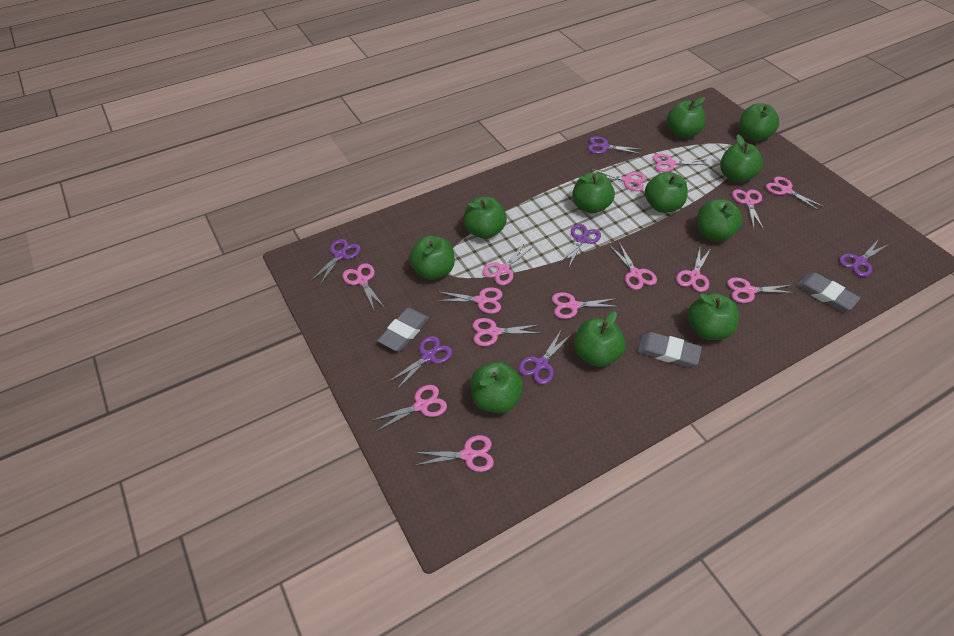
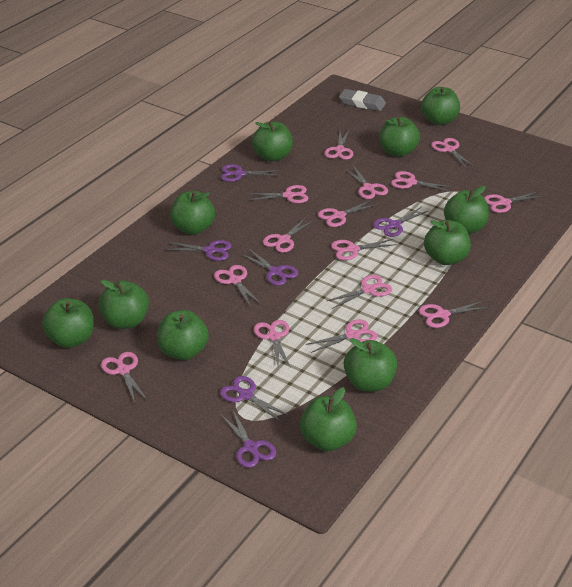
grey eraser: 3 -> 1
pink scissors: 14 -> 15

